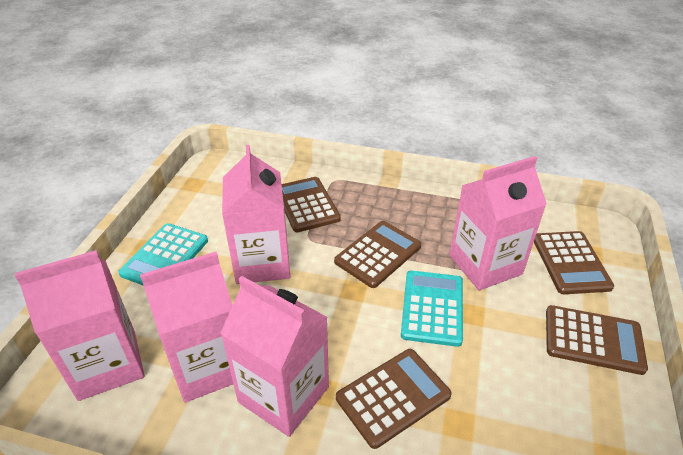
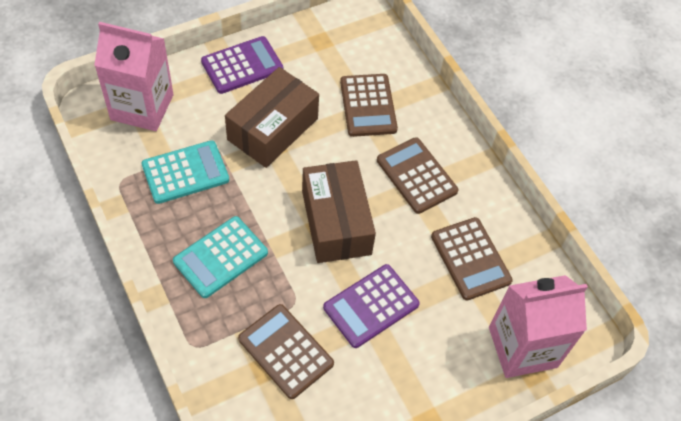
brown box: 0 -> 2
brown calculator: 5 -> 4
pink carton: 5 -> 2
purple calculator: 0 -> 2

